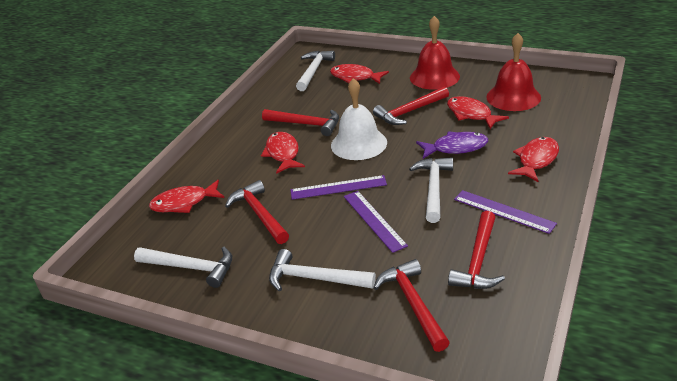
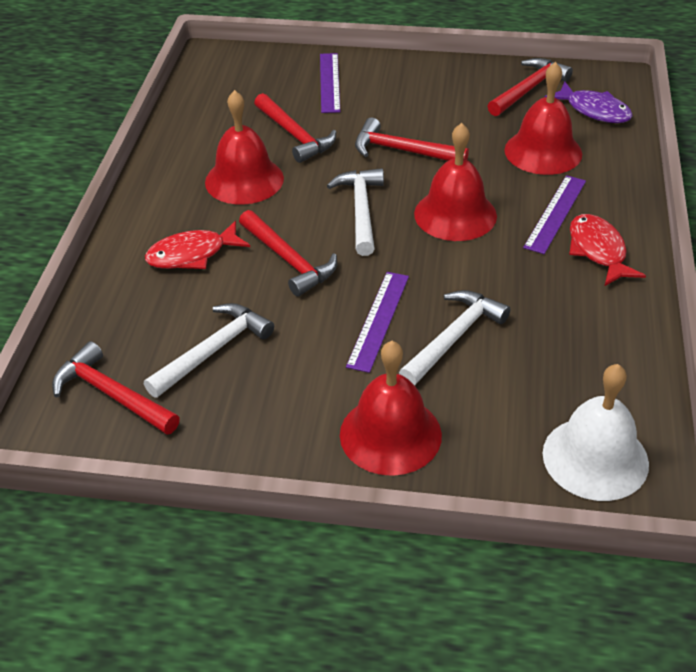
red bell: 2 -> 4
red fish: 5 -> 2
white hammer: 4 -> 3

